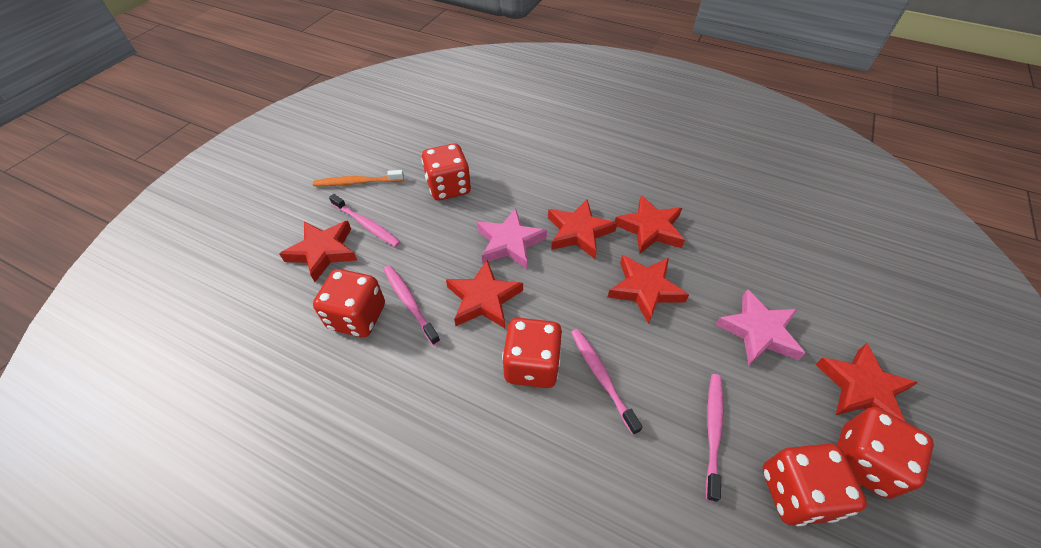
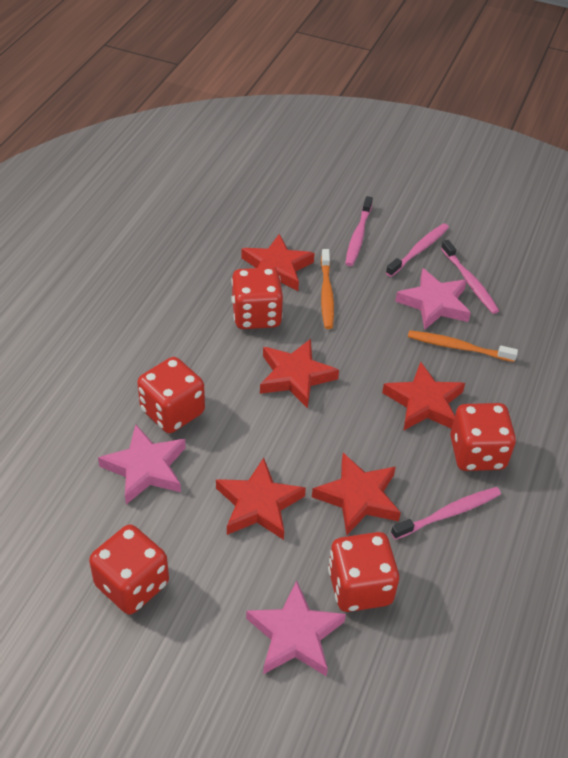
orange toothbrush: 1 -> 2
pink star: 2 -> 3
red star: 6 -> 5

